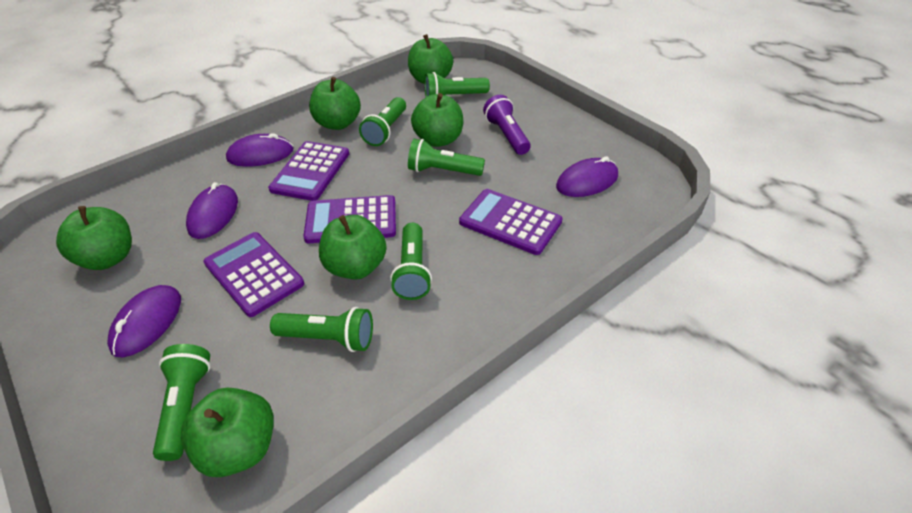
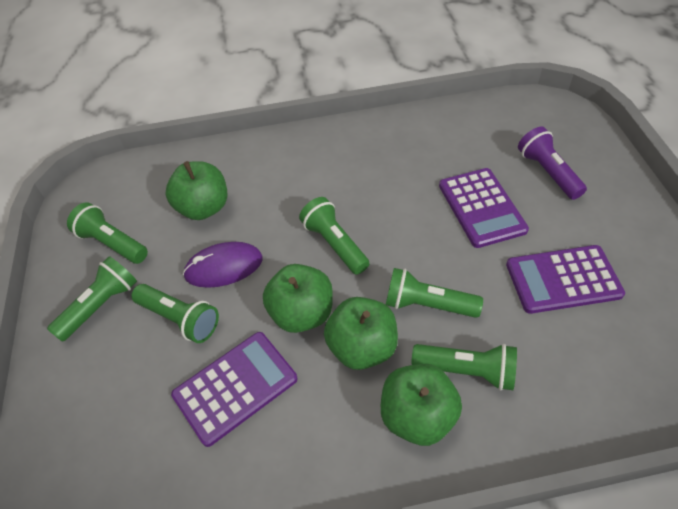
green apple: 6 -> 4
purple calculator: 4 -> 3
purple mouse: 4 -> 1

